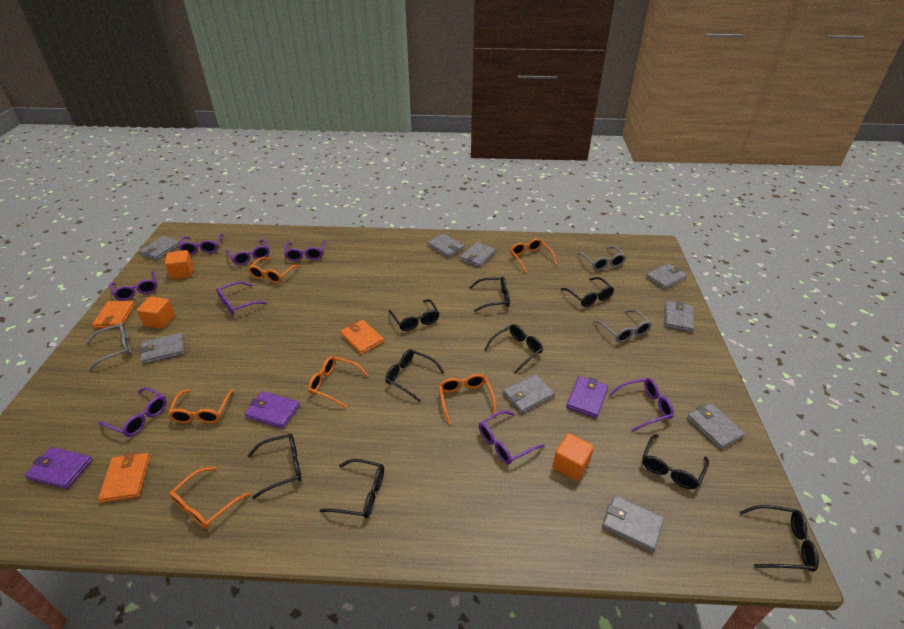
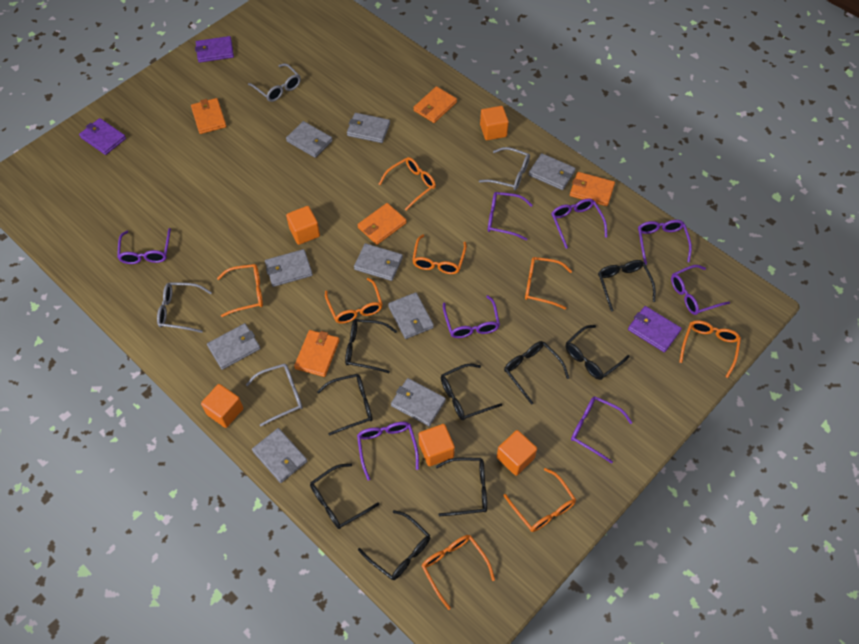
grey glasses: 3 -> 4
orange cube: 3 -> 5
orange glasses: 6 -> 8
orange wallet: 3 -> 5

